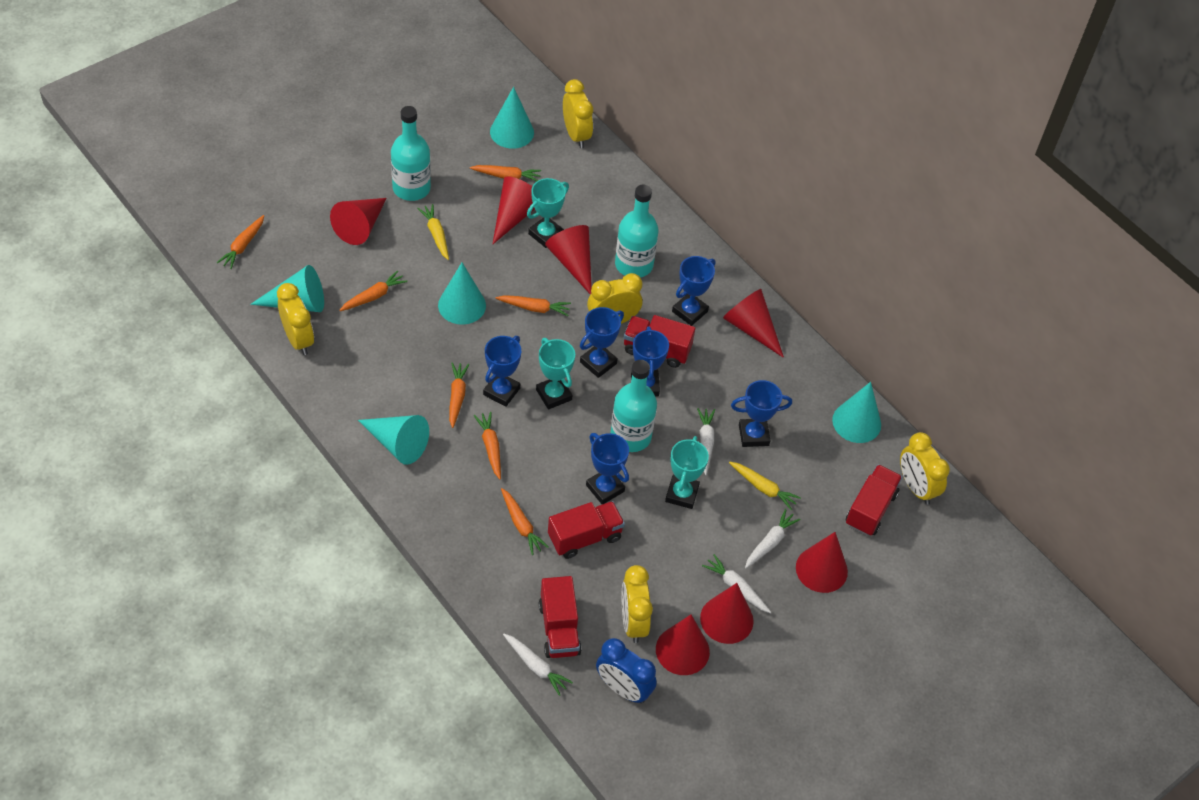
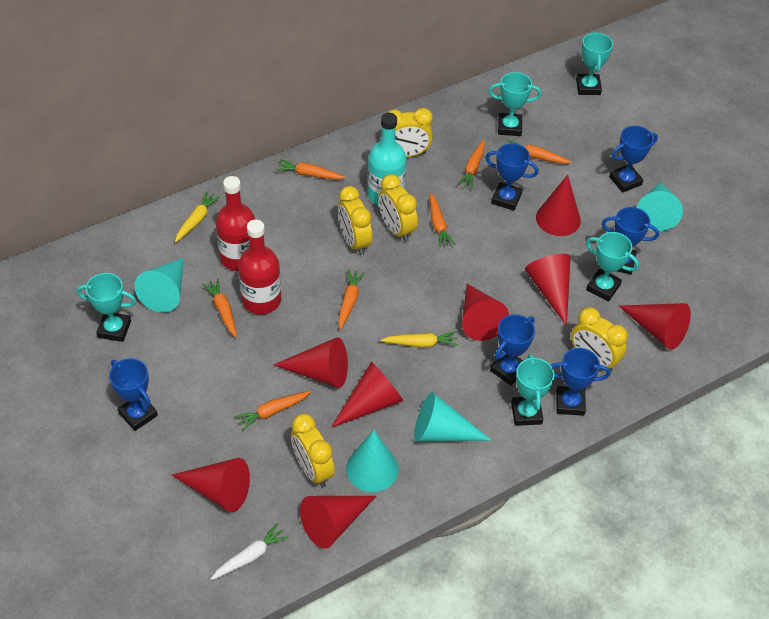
blue clock: 1 -> 0
red bottle: 0 -> 2
red cone: 7 -> 8
red truck: 4 -> 0
turquoise bottle: 3 -> 1
turquoise cone: 5 -> 4
turquoise trophy: 3 -> 5
white carrot: 4 -> 1

